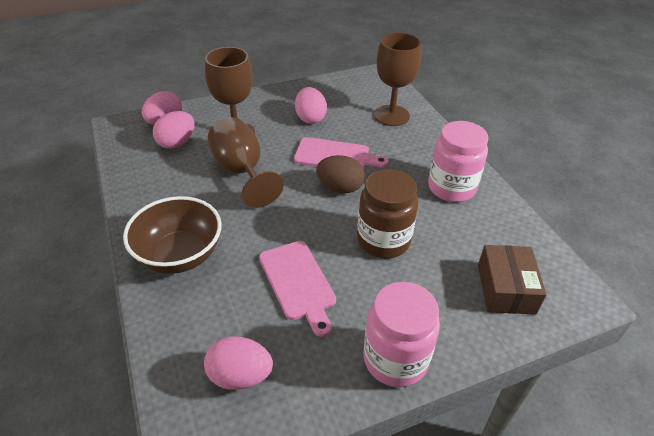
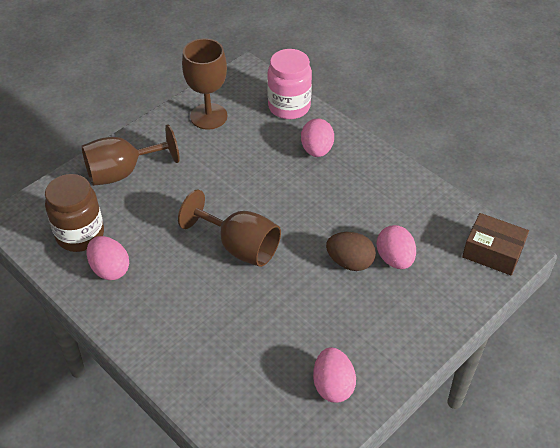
brown bowl: 1 -> 0
pink cutting board: 2 -> 0
pink jar: 2 -> 1

